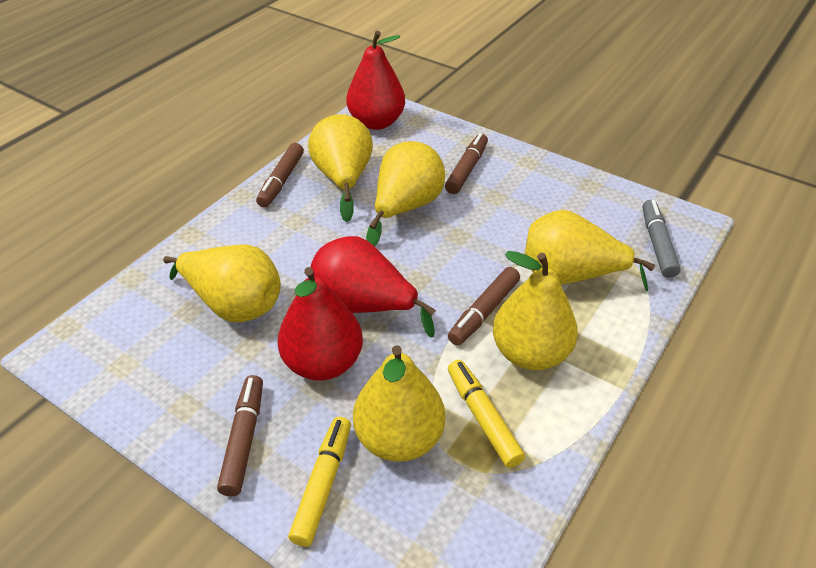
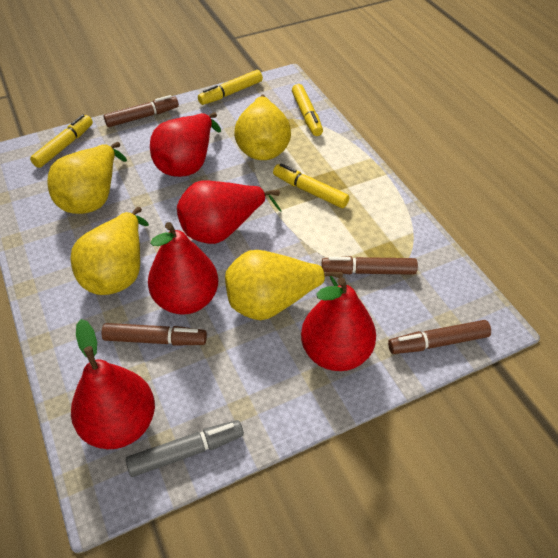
red pear: 3 -> 5
yellow marker: 2 -> 4
yellow pear: 6 -> 4

